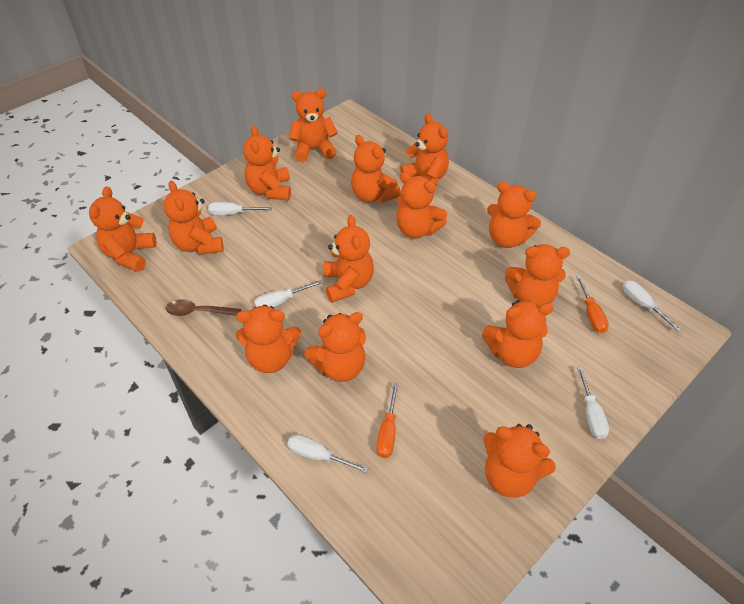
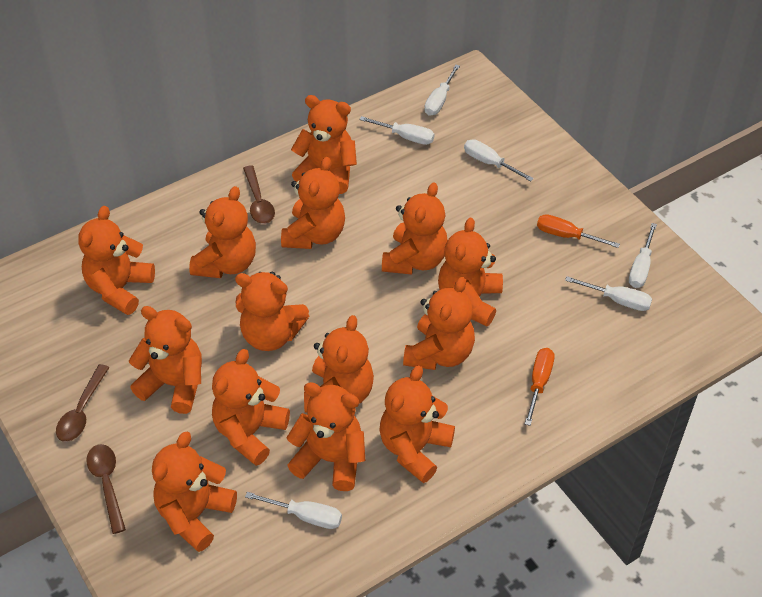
brown spoon: 1 -> 3
white screwdriver: 5 -> 6

